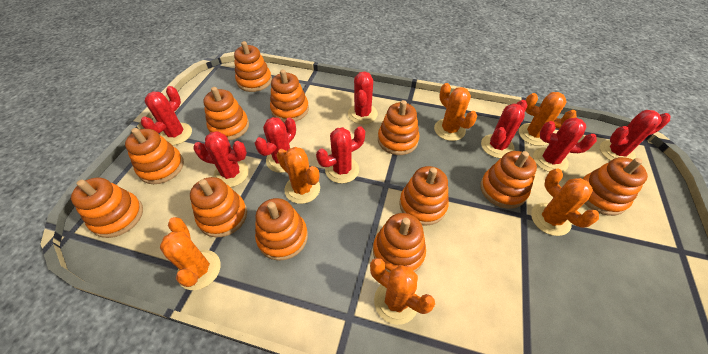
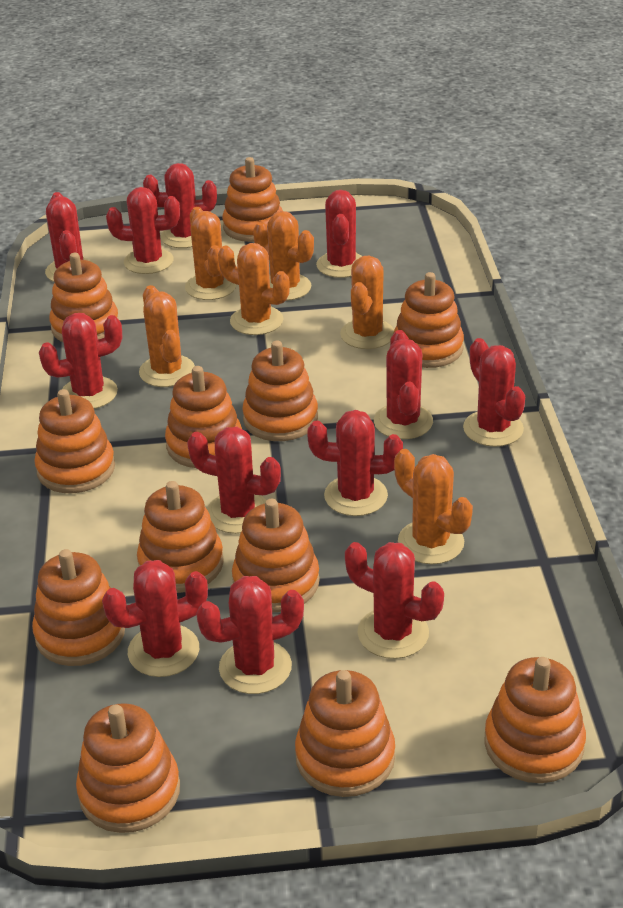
red cactus: 8 -> 12

